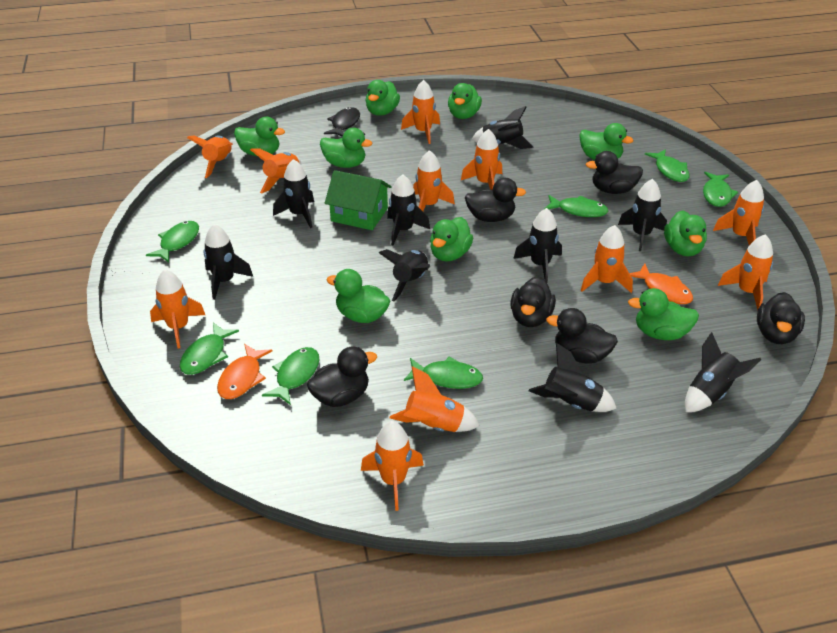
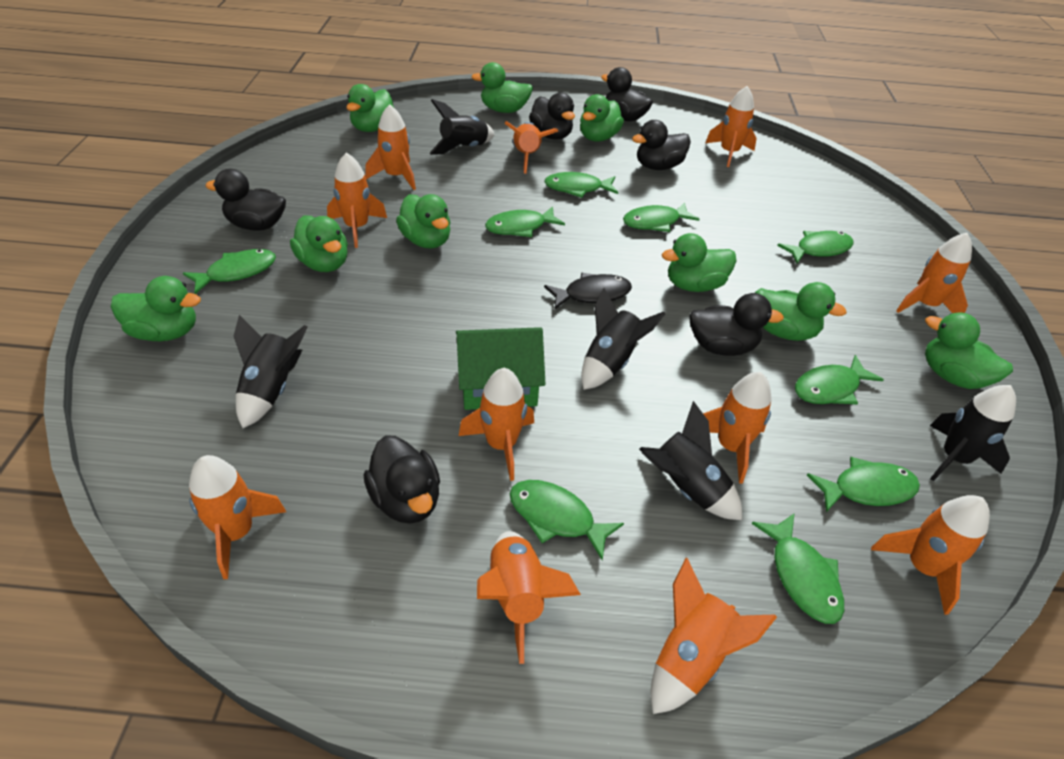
black rocket: 9 -> 5
green fish: 7 -> 9
orange fish: 2 -> 0

